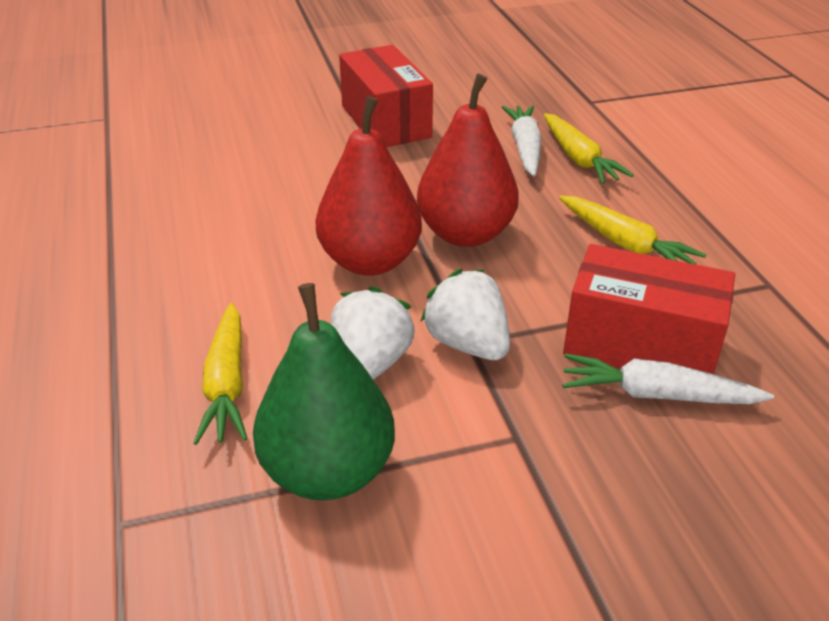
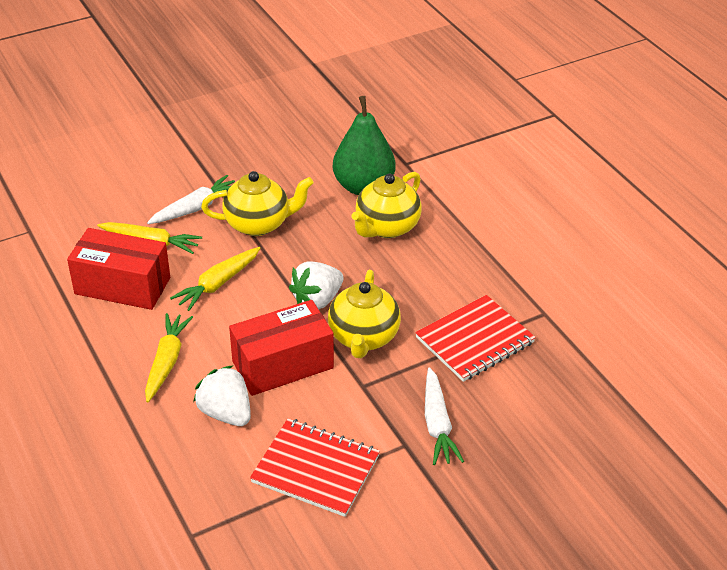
red notebook: 0 -> 2
red pear: 2 -> 0
yellow teapot: 0 -> 3

